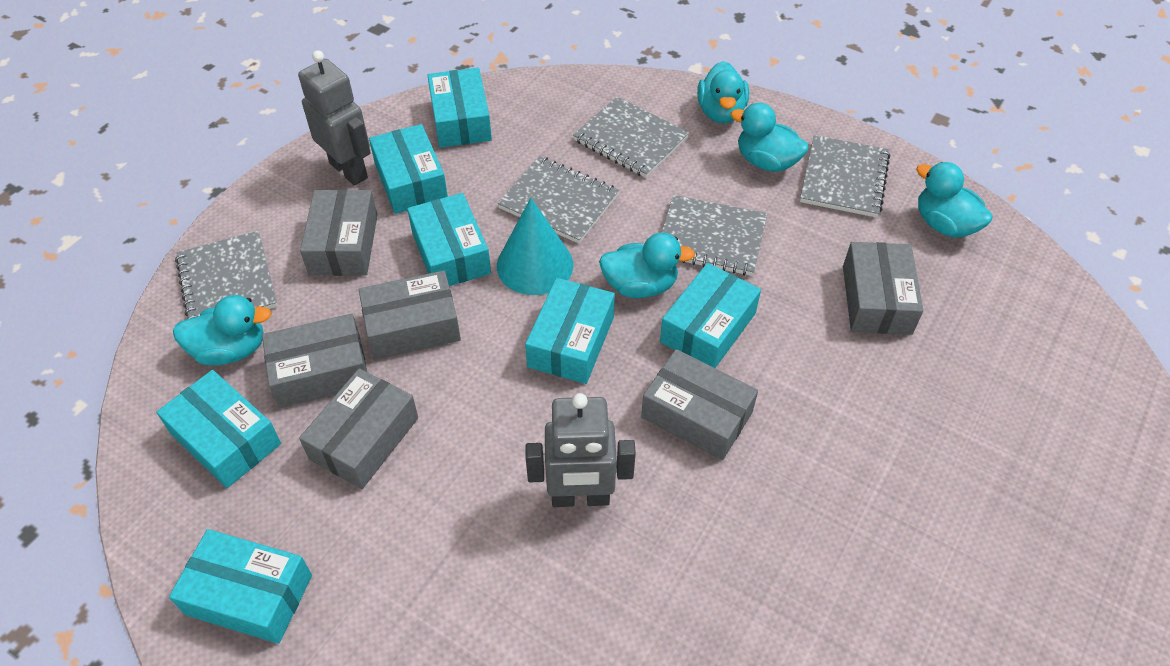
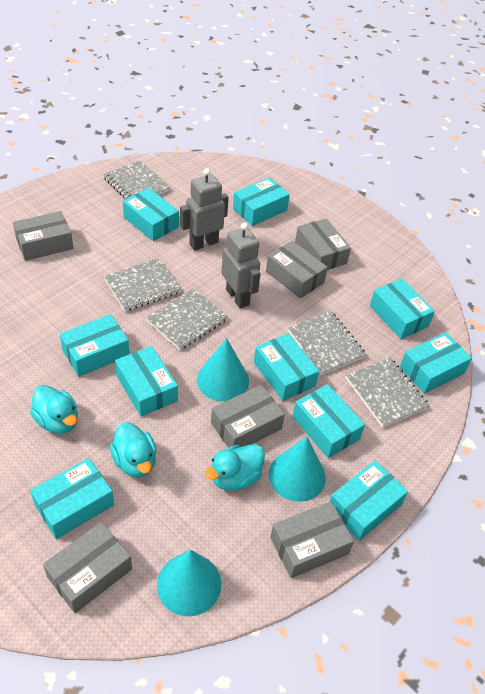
turquoise box: 7 -> 10
turquoise cone: 1 -> 3
turquoise duck: 5 -> 3

